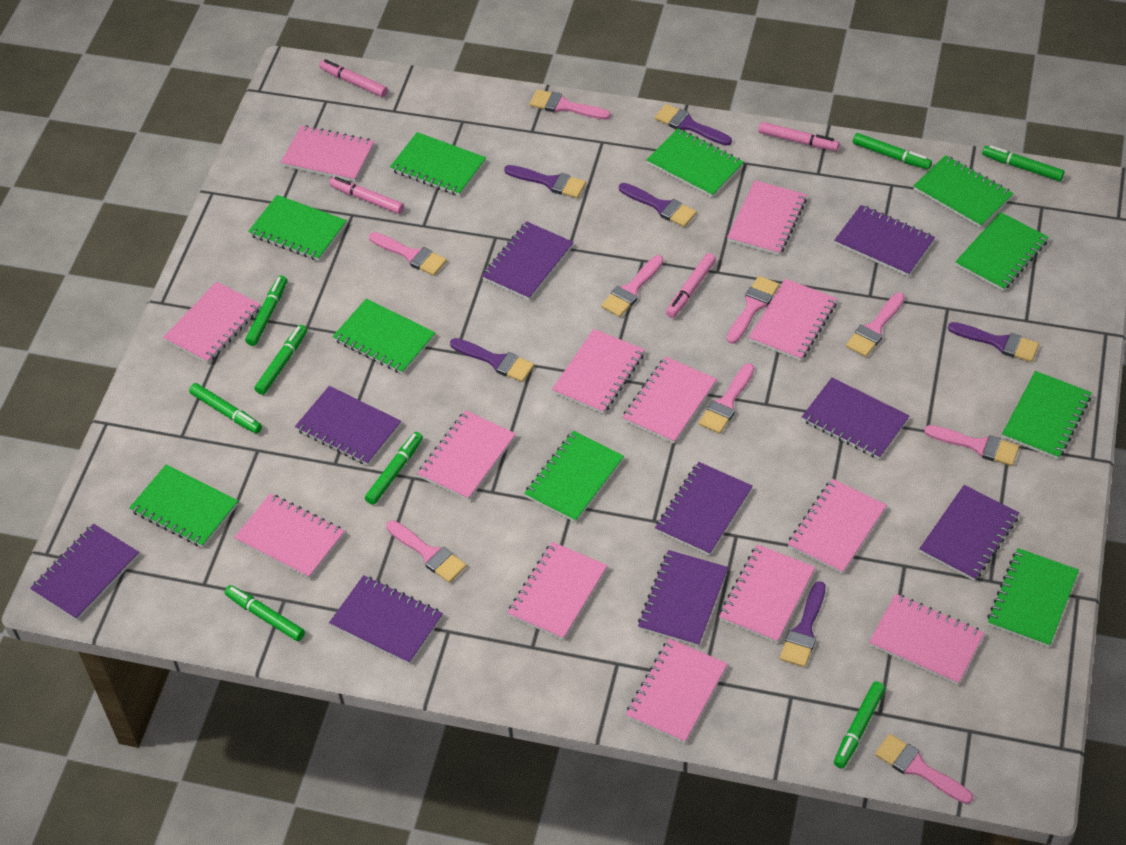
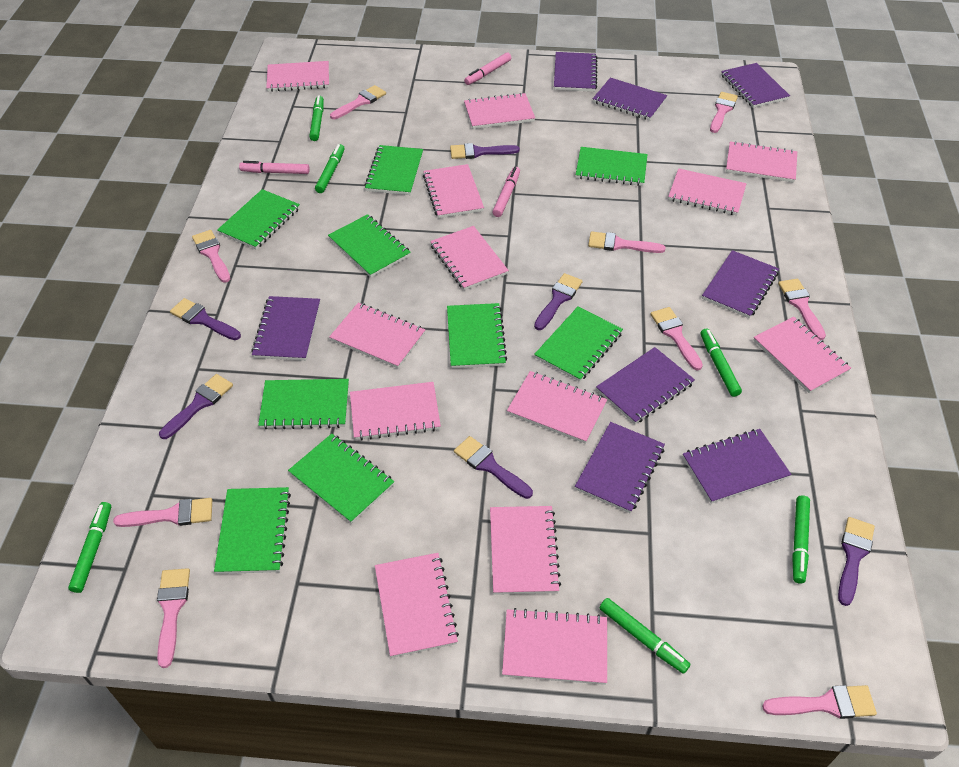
green marker: 8 -> 6
green notebook: 10 -> 9
pink marker: 4 -> 3
purple notebook: 9 -> 8

